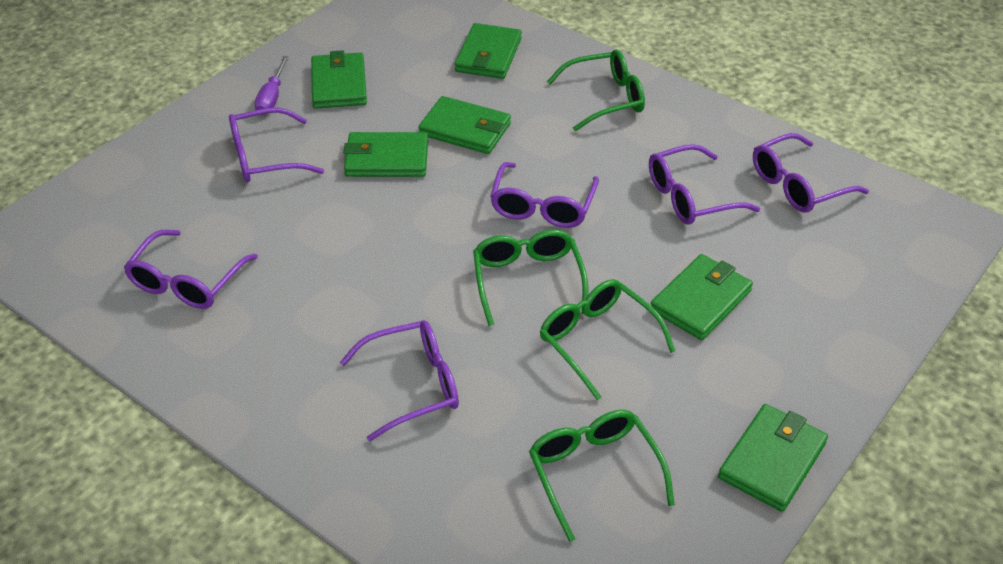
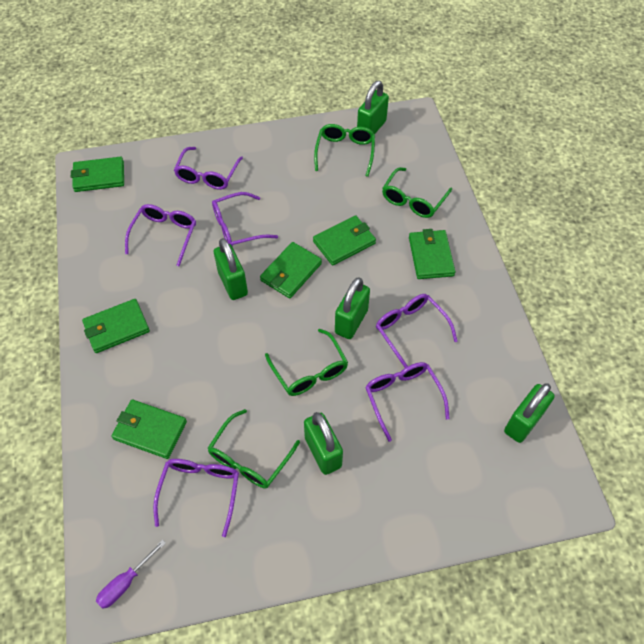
green padlock: 0 -> 5

